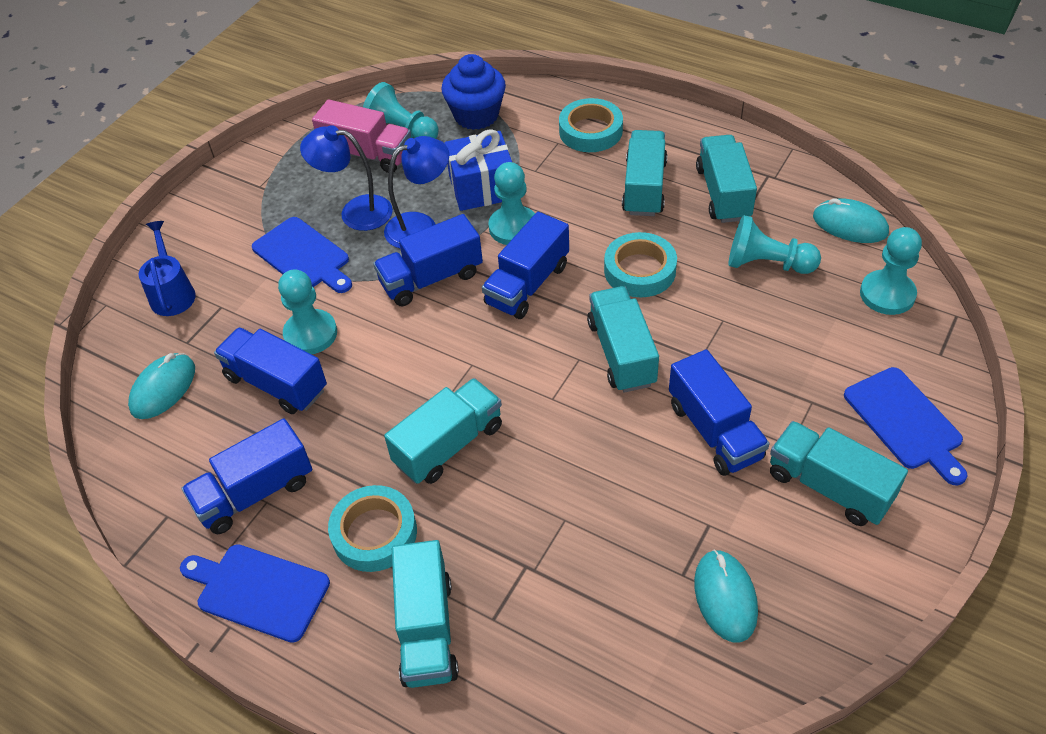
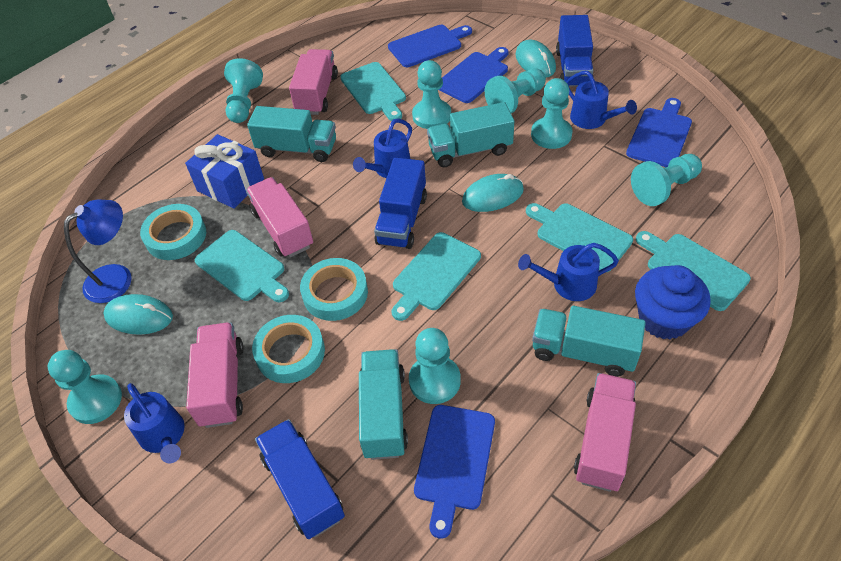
blue cutting board: 3 -> 4
blue lamp: 2 -> 1
blue truck: 5 -> 3
blue watering can: 1 -> 4
pink truck: 1 -> 4
turquoise cutting board: 0 -> 5
turquoise pawn: 5 -> 7
turquoise truck: 6 -> 4

